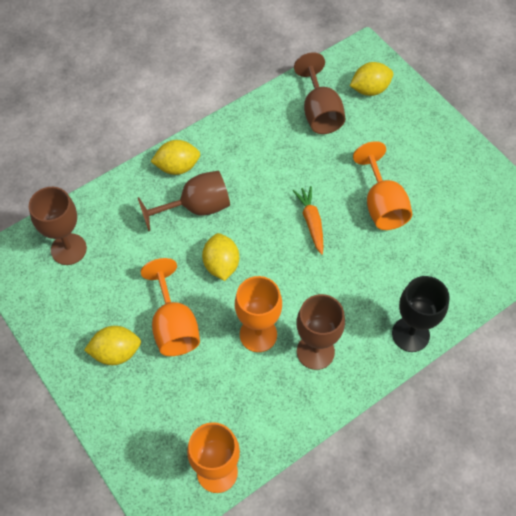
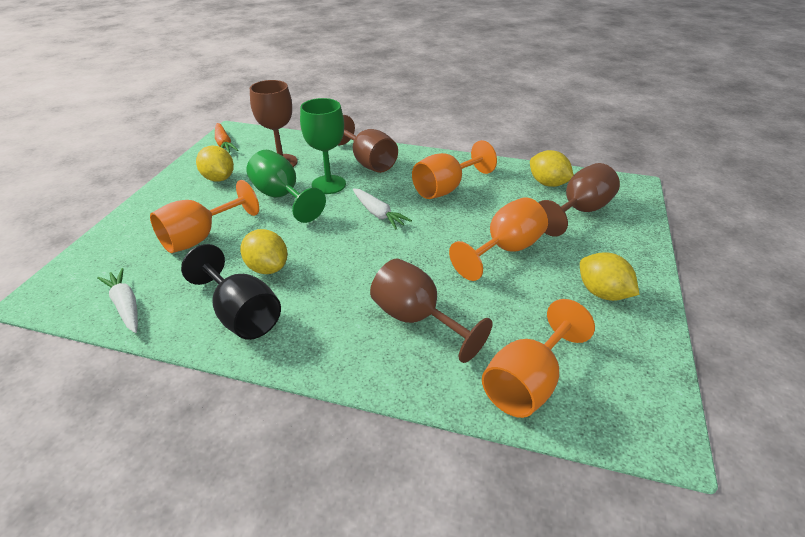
green goblet: 0 -> 2
white carrot: 0 -> 2

